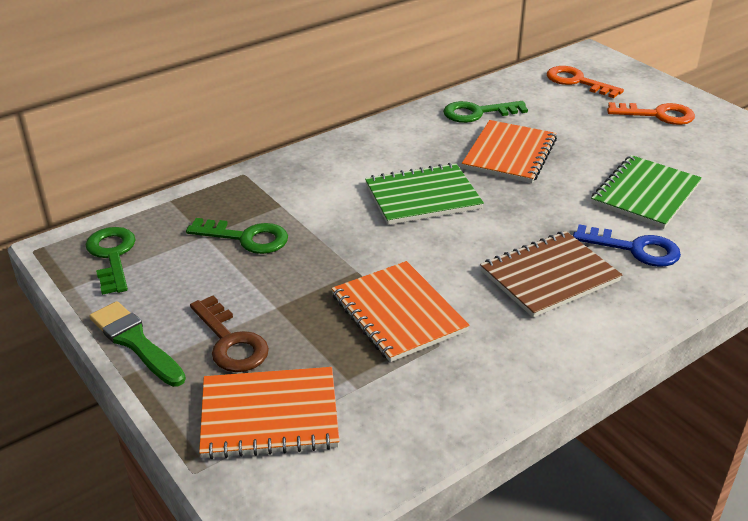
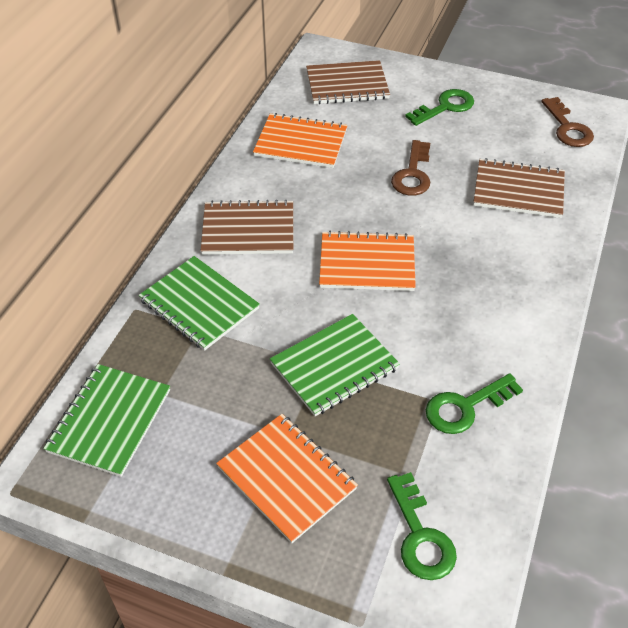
blue key: 1 -> 0
brown key: 1 -> 2
brown notebook: 1 -> 3
green brush: 1 -> 0
green notebook: 2 -> 3
orange key: 2 -> 0

